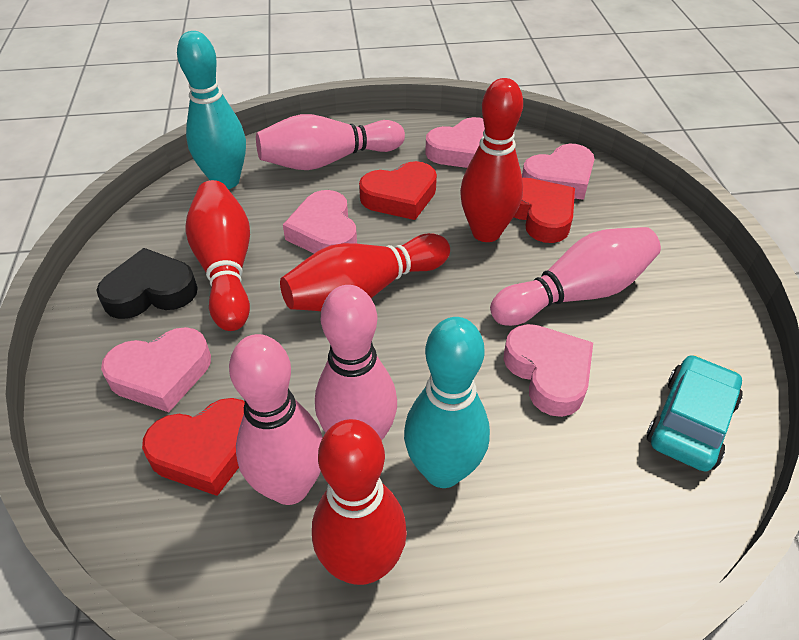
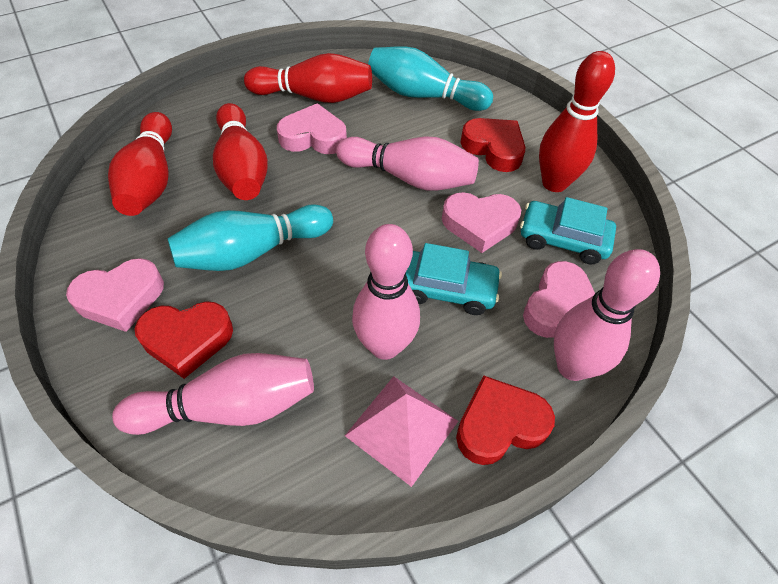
black heart: 1 -> 0
pink heart: 5 -> 4
pink pyramid: 0 -> 1
turquoise car: 1 -> 2

